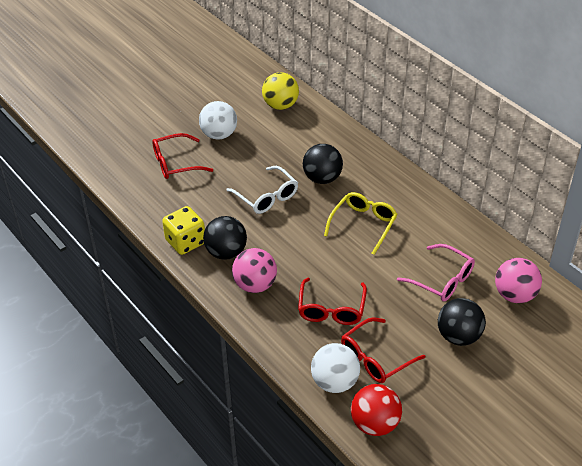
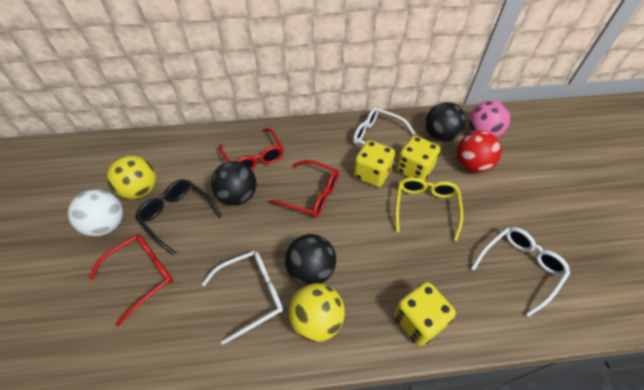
black glasses: 0 -> 1
pink ball: 2 -> 1
pink glasses: 1 -> 0
white ball: 2 -> 1
white glasses: 1 -> 3
yellow ball: 1 -> 2
yellow dice: 1 -> 3

